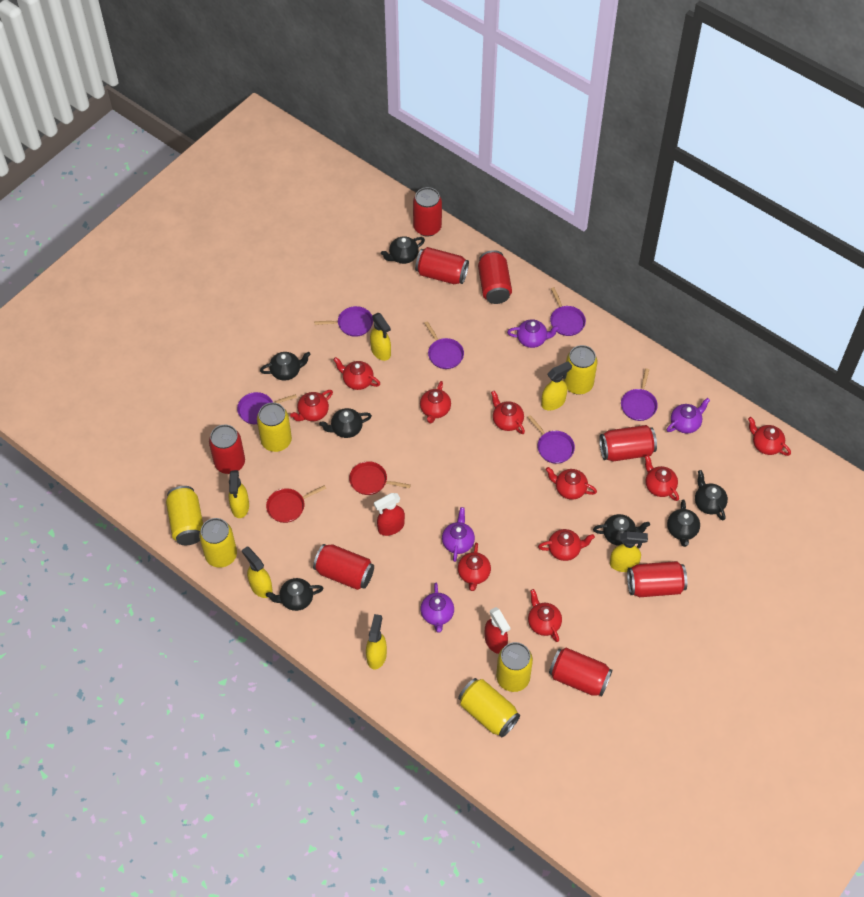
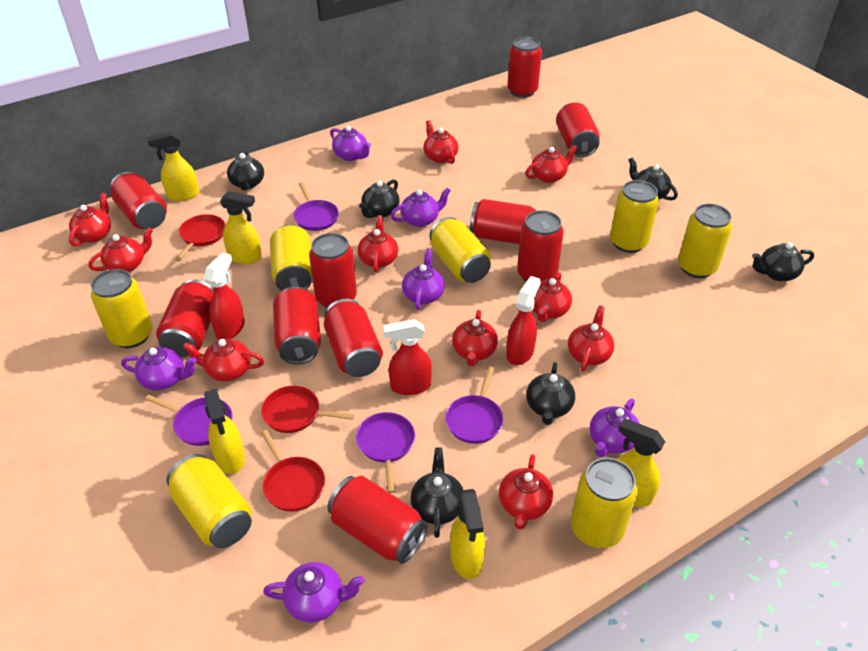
black teapot: 7 -> 6
purple pan: 6 -> 4
purple teapot: 4 -> 6
red can: 8 -> 10
red pan: 2 -> 3
red spray bottle: 2 -> 3
yellow can: 6 -> 7
yellow spray bottle: 6 -> 5

